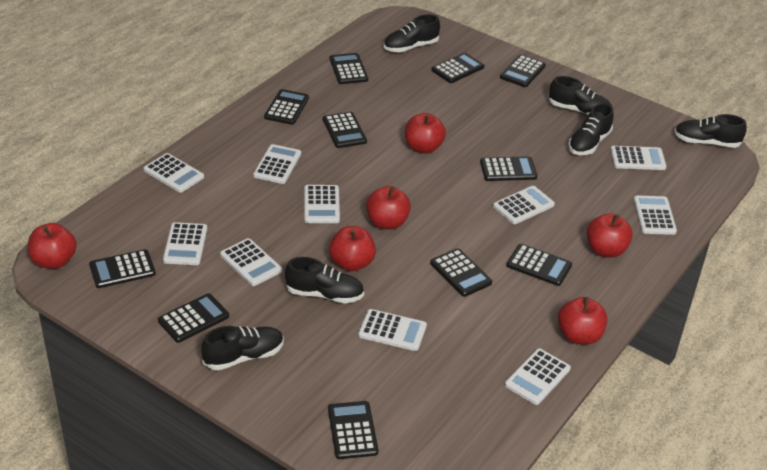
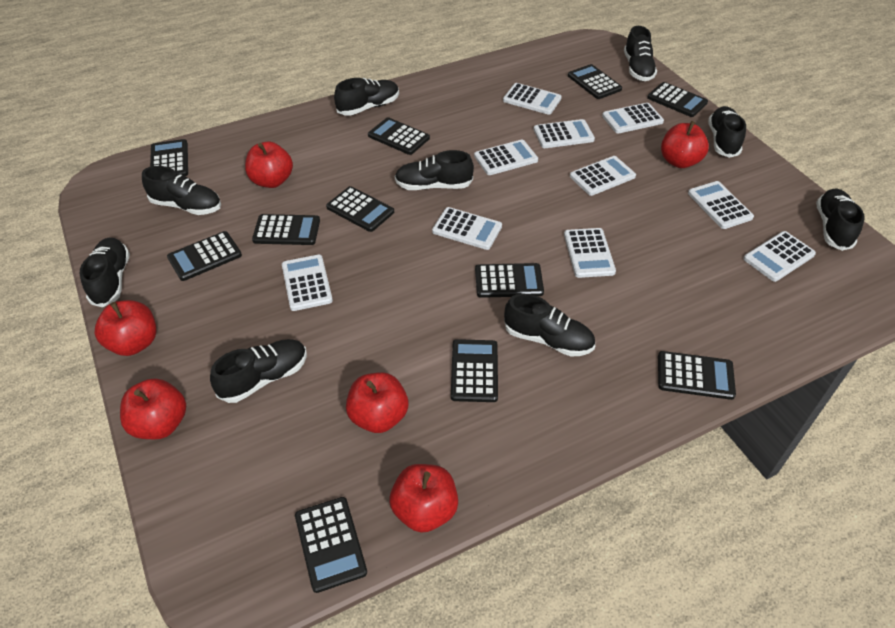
black shoe: 6 -> 9

